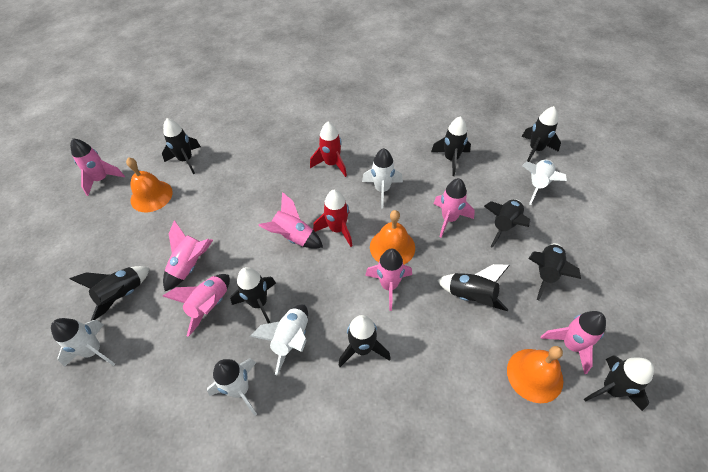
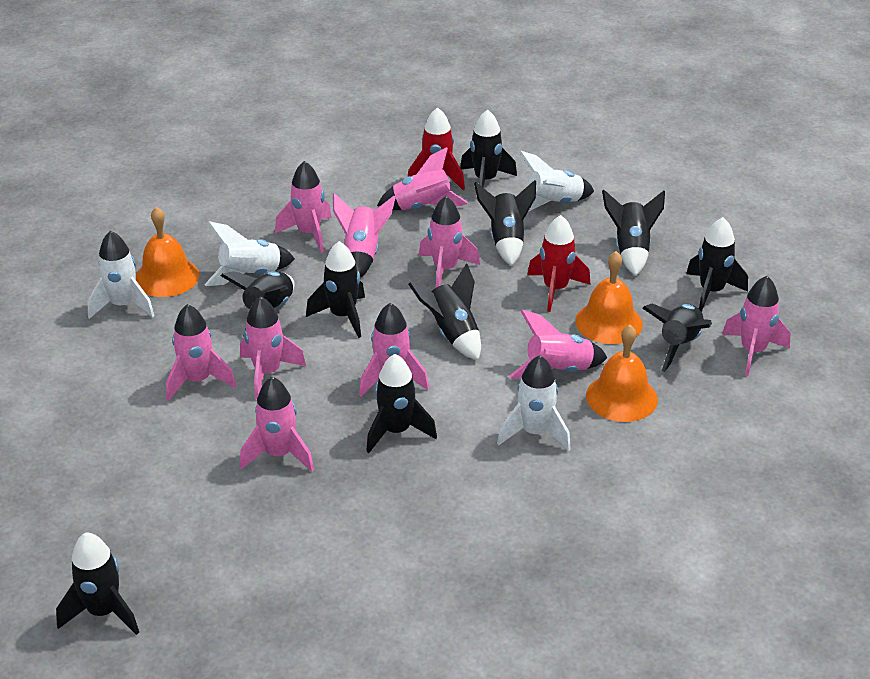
pink rocket: 7 -> 10
white rocket: 5 -> 4

